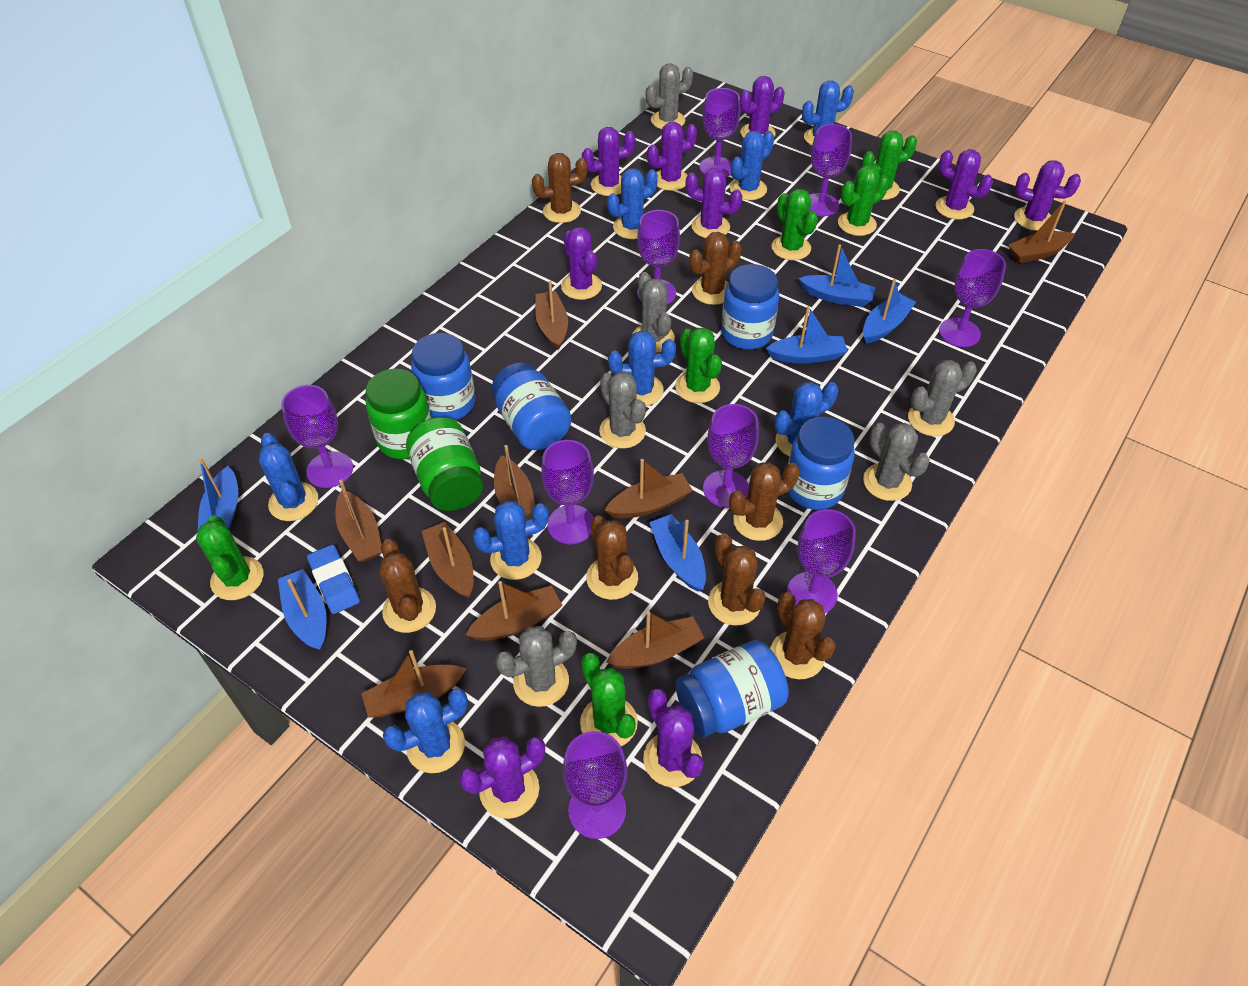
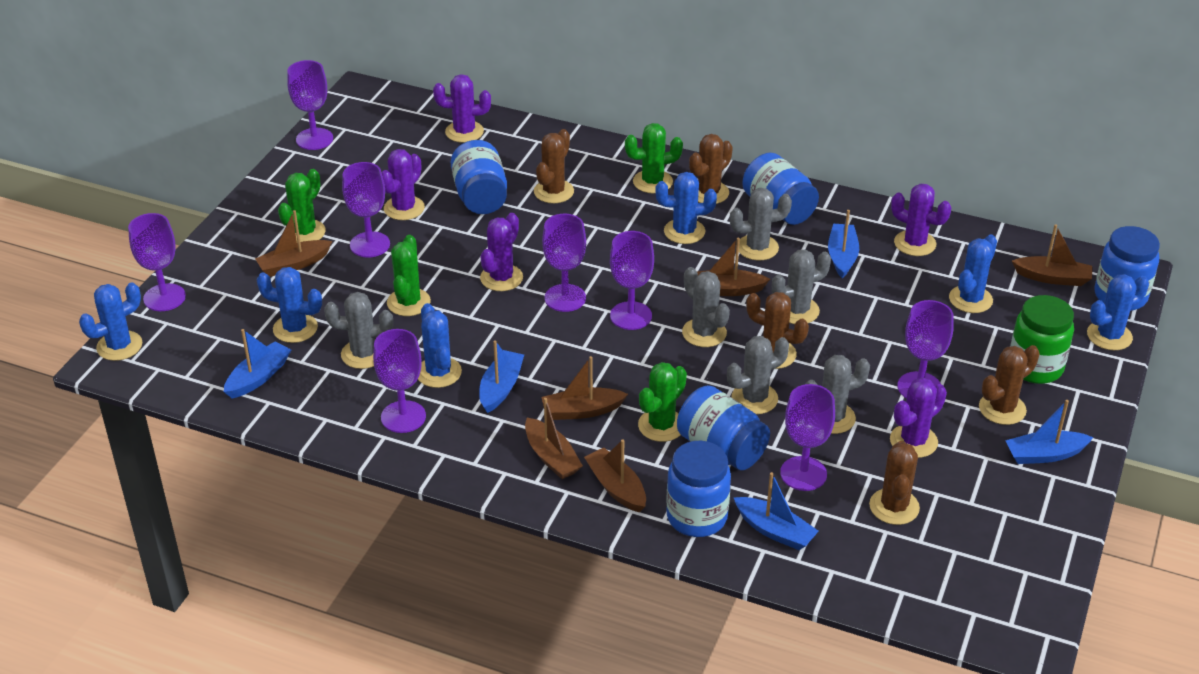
blue boat: 6 -> 5
blue cactus: 8 -> 6
blue eraser: 1 -> 0
brown boat: 9 -> 6
brown cactus: 7 -> 5
green cactus: 6 -> 4
green jar: 2 -> 1
purple cactus: 9 -> 5
purple goblet: 9 -> 8

